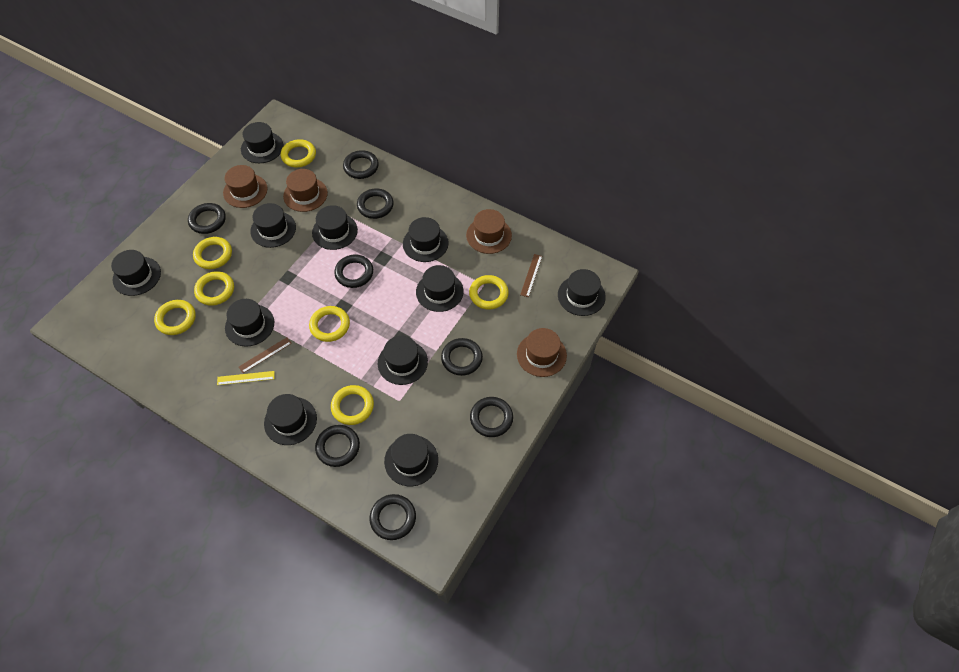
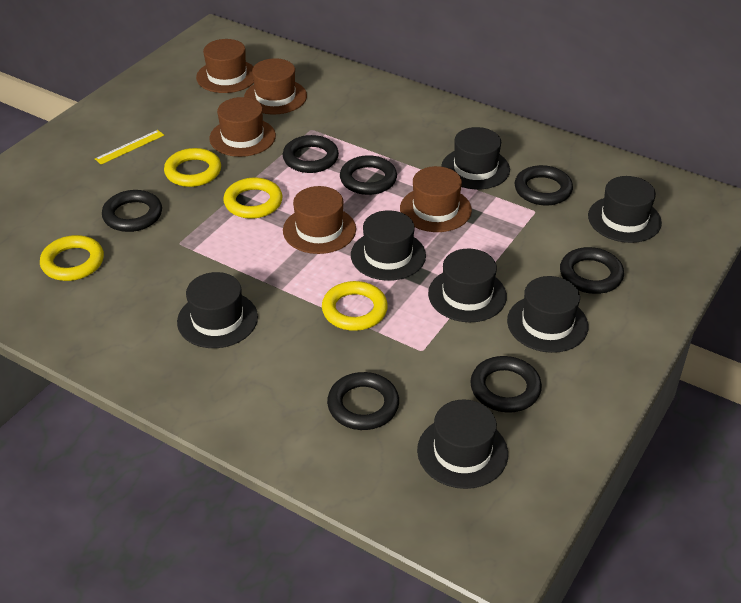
black hat: 11 -> 7
black ring: 8 -> 7
brown hat: 4 -> 5
brown ruler: 2 -> 0
yellow ring: 7 -> 4

